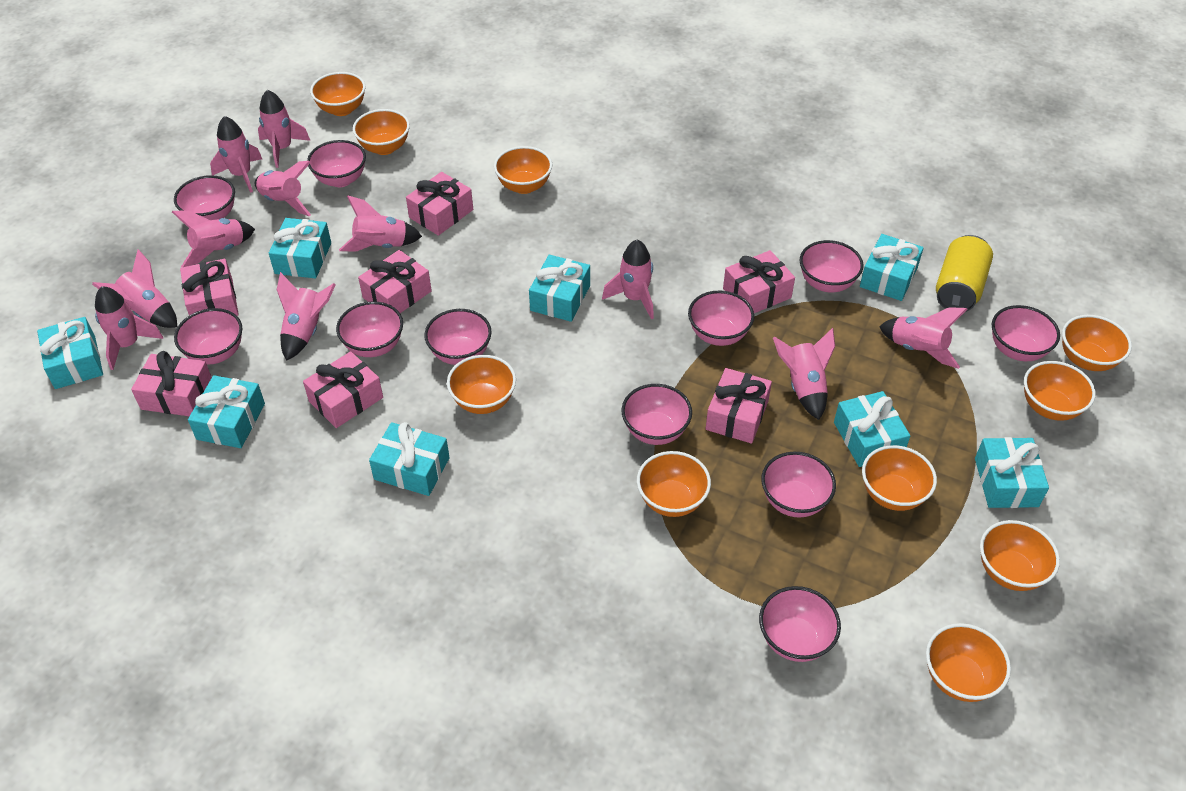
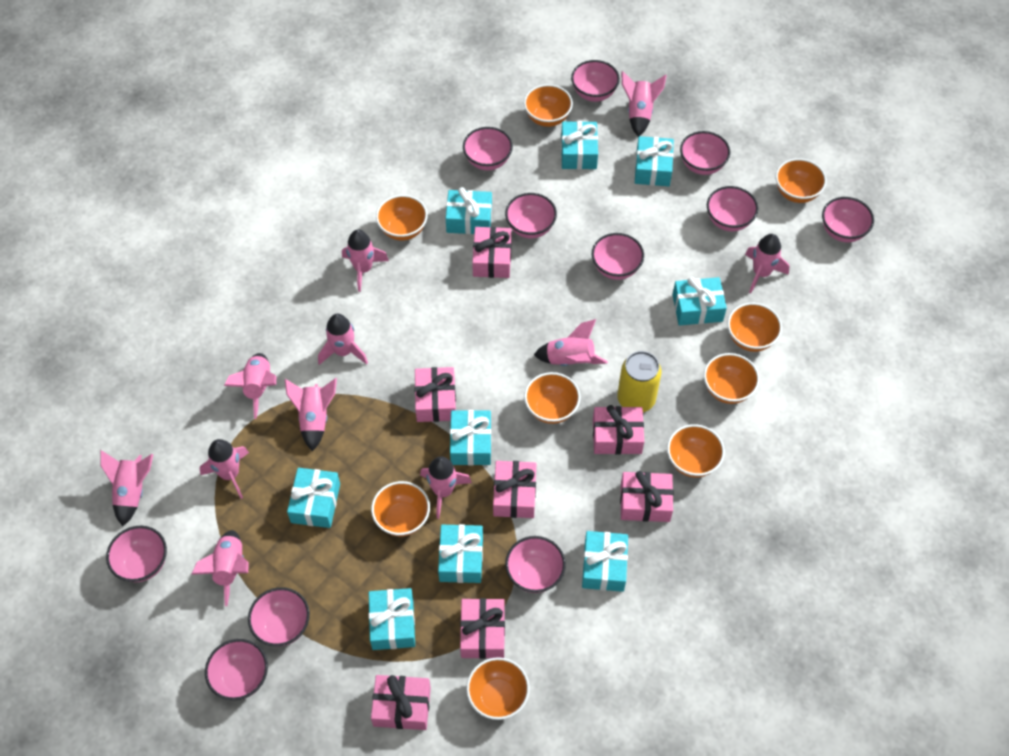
orange bowl: 10 -> 9
turquoise gift: 8 -> 9

